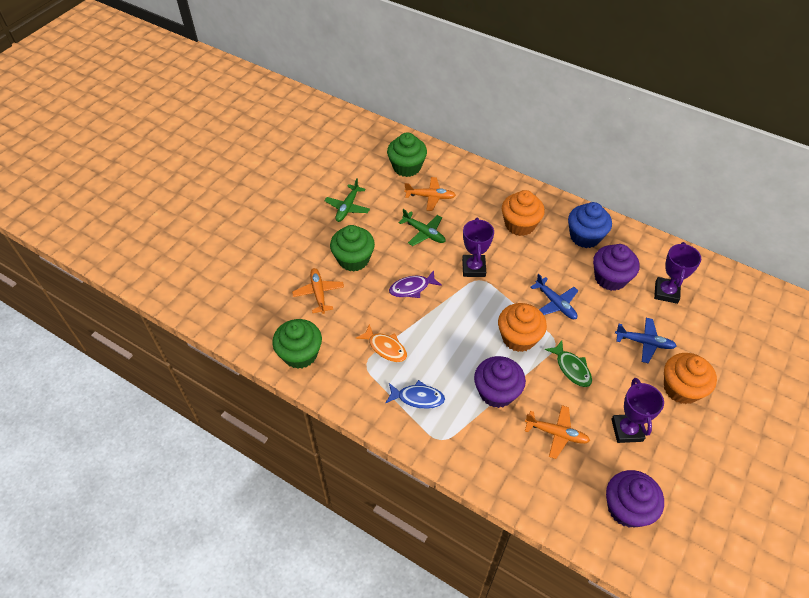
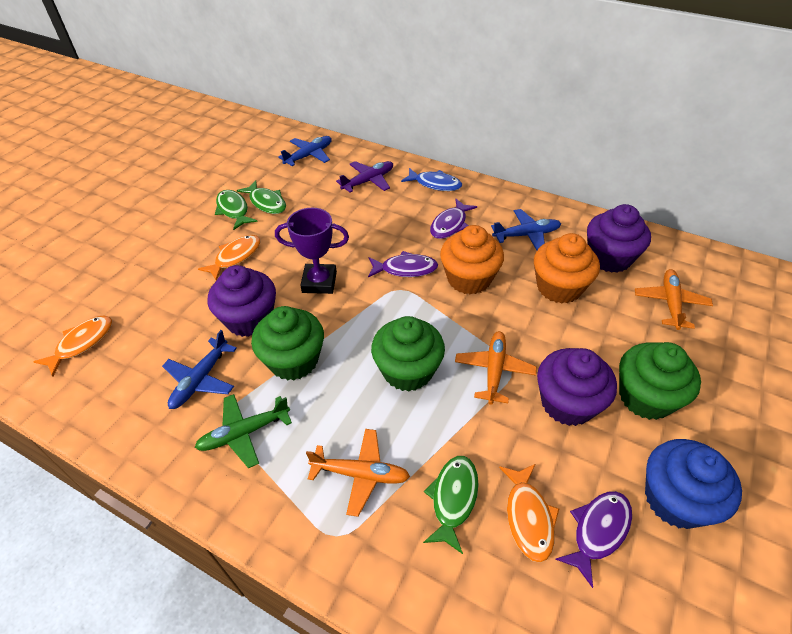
blue plane: 2 -> 3
green fish: 1 -> 3
green plane: 2 -> 1
orange cupcake: 3 -> 2
orange fish: 1 -> 3
purple fish: 1 -> 3
purple plane: 0 -> 1
purple trophy: 3 -> 1

